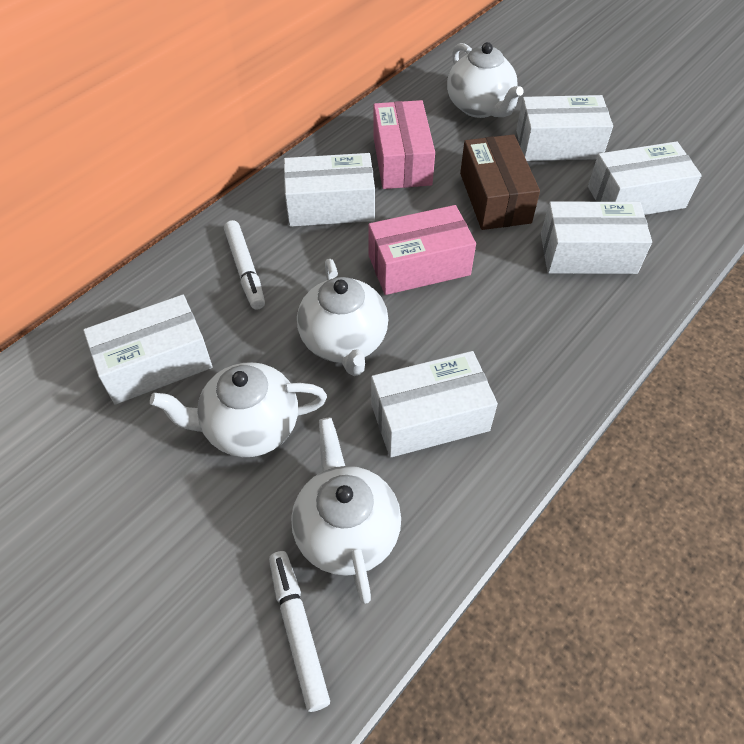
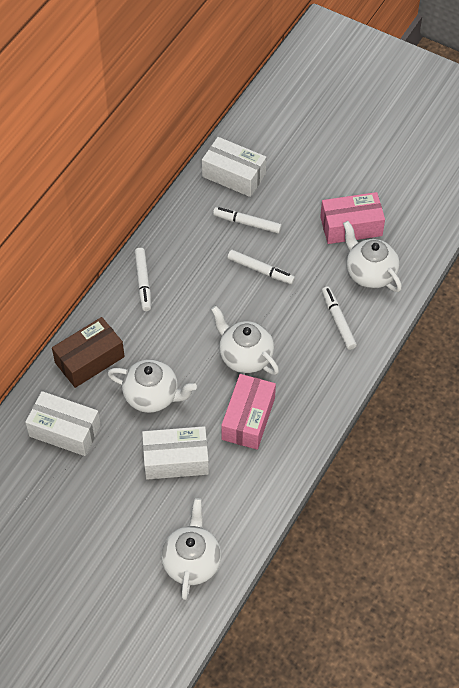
white box: 6 -> 3
white marker: 2 -> 4

